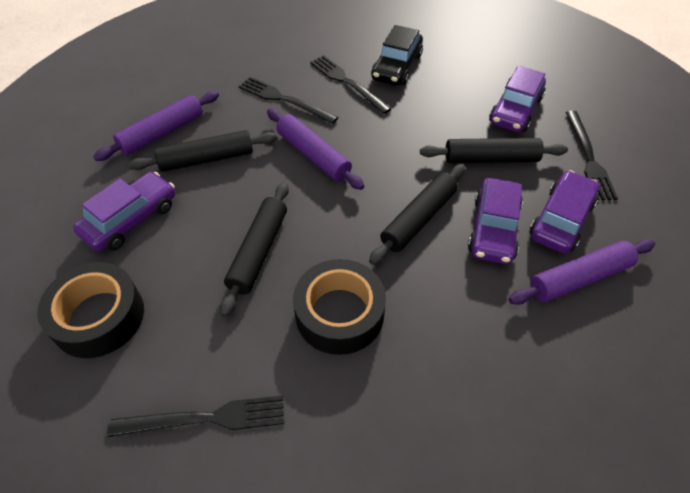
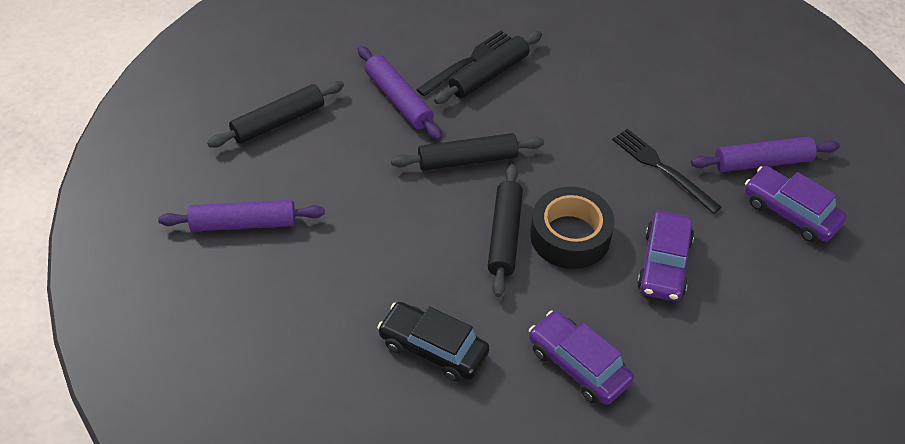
black fork: 4 -> 2
black tape: 2 -> 1
purple car: 4 -> 3

